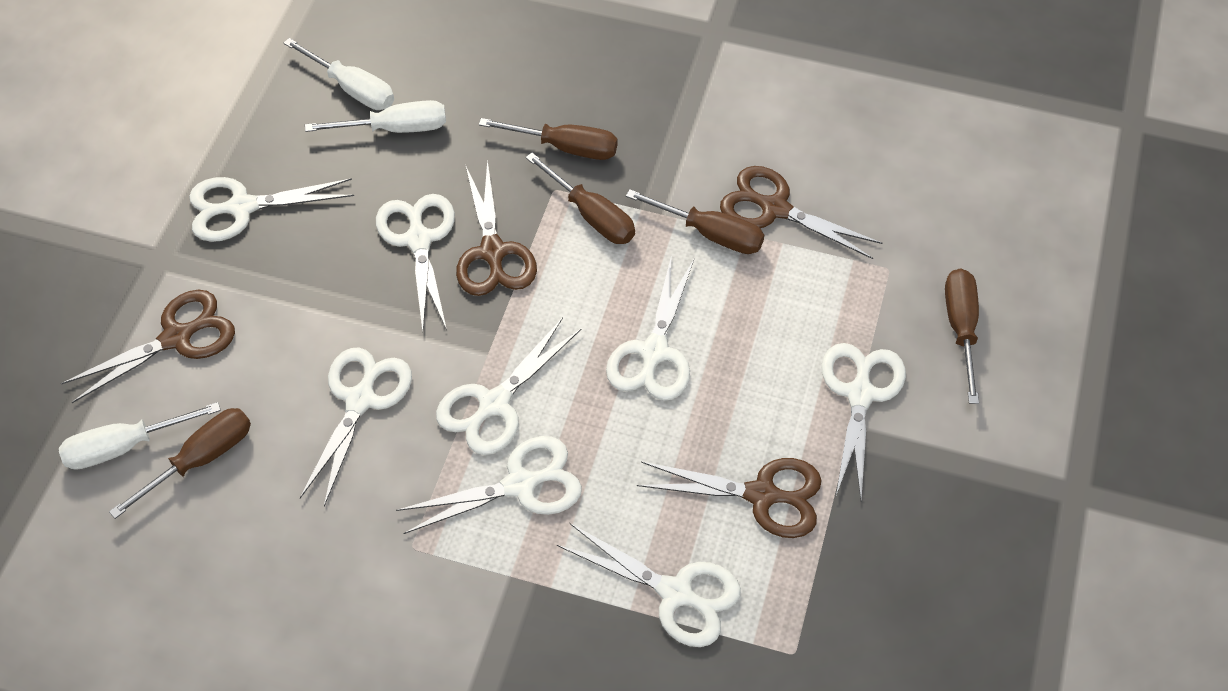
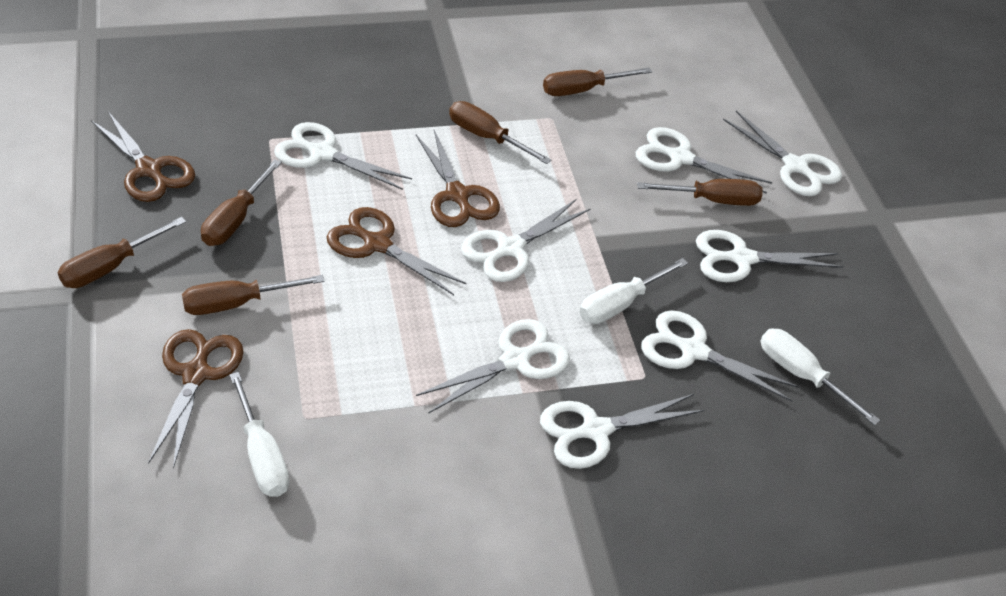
brown screwdriver: 5 -> 6

